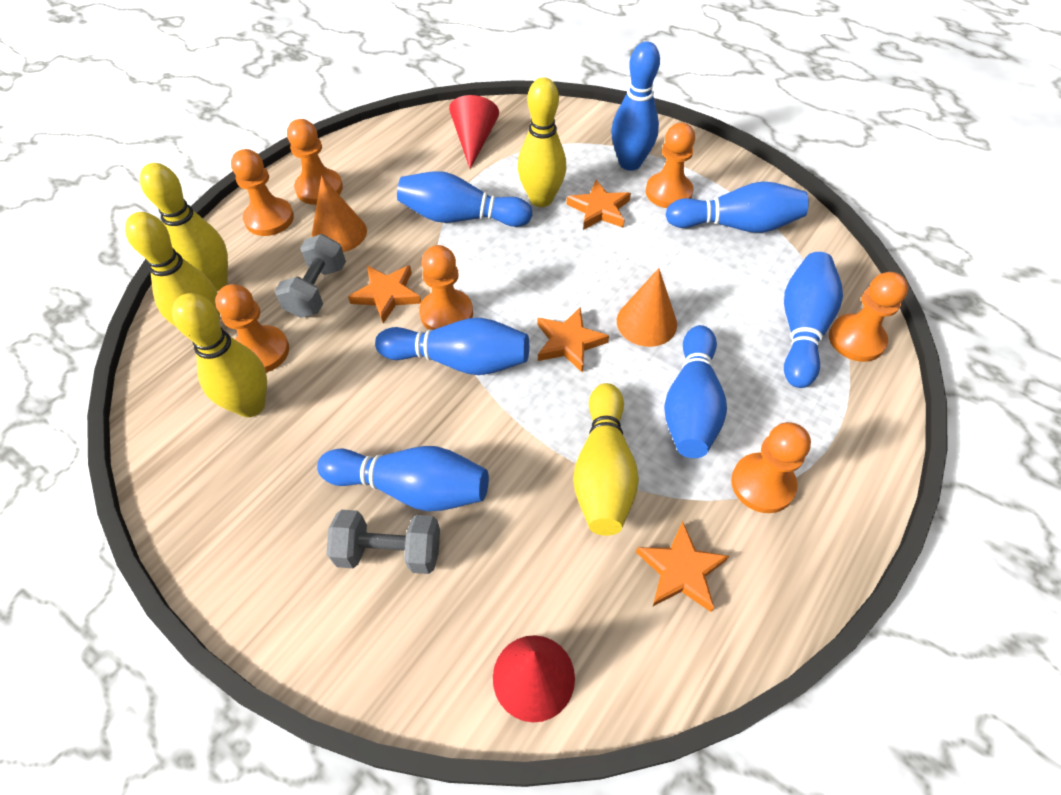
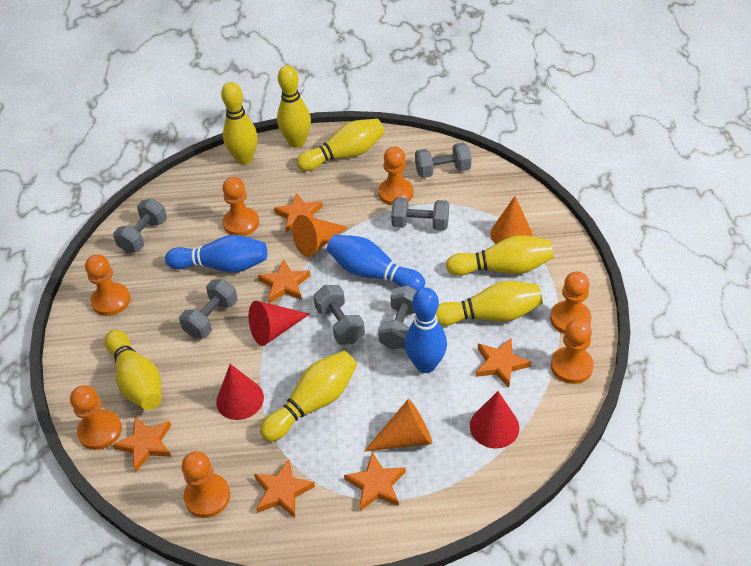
blue bowling pin: 7 -> 3
grey dumbbell: 2 -> 6
orange cone: 2 -> 3
orange star: 4 -> 6
red cone: 2 -> 3
yellow bowling pin: 5 -> 7

